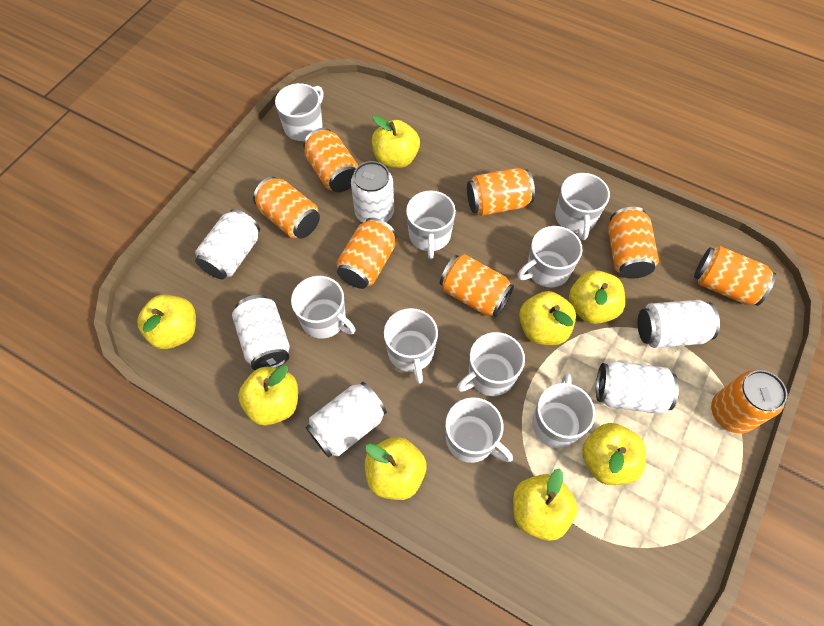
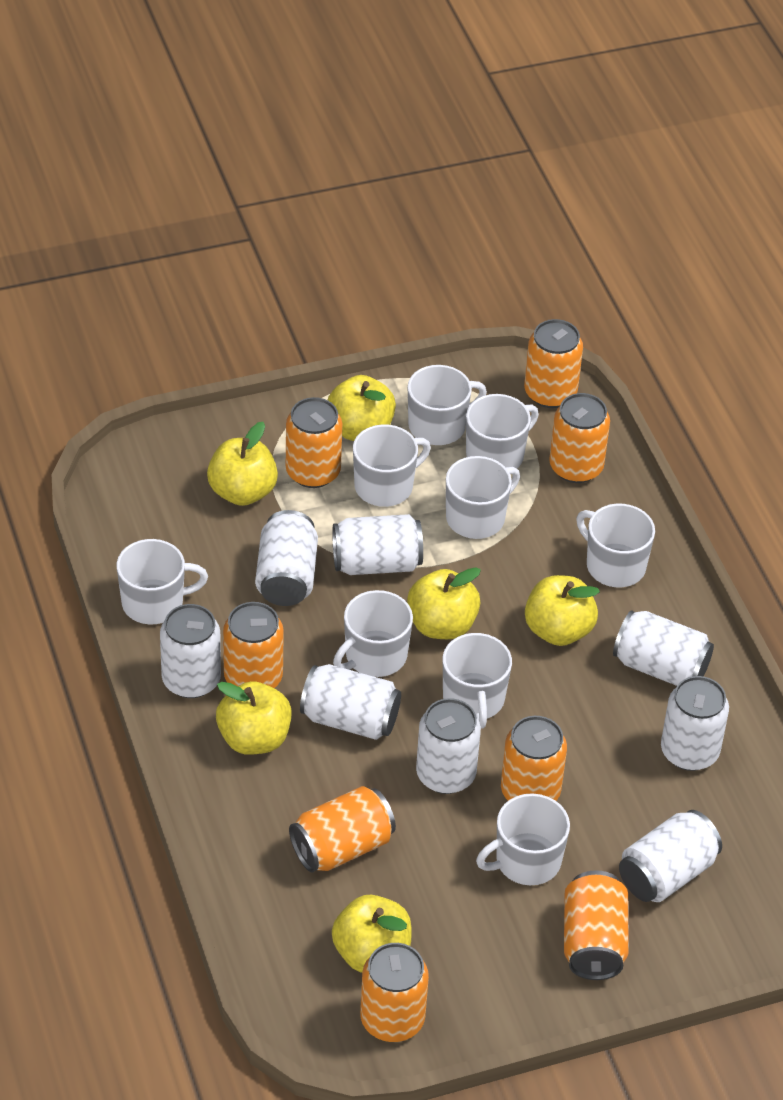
white can: 6 -> 8
yellow apple: 8 -> 6

